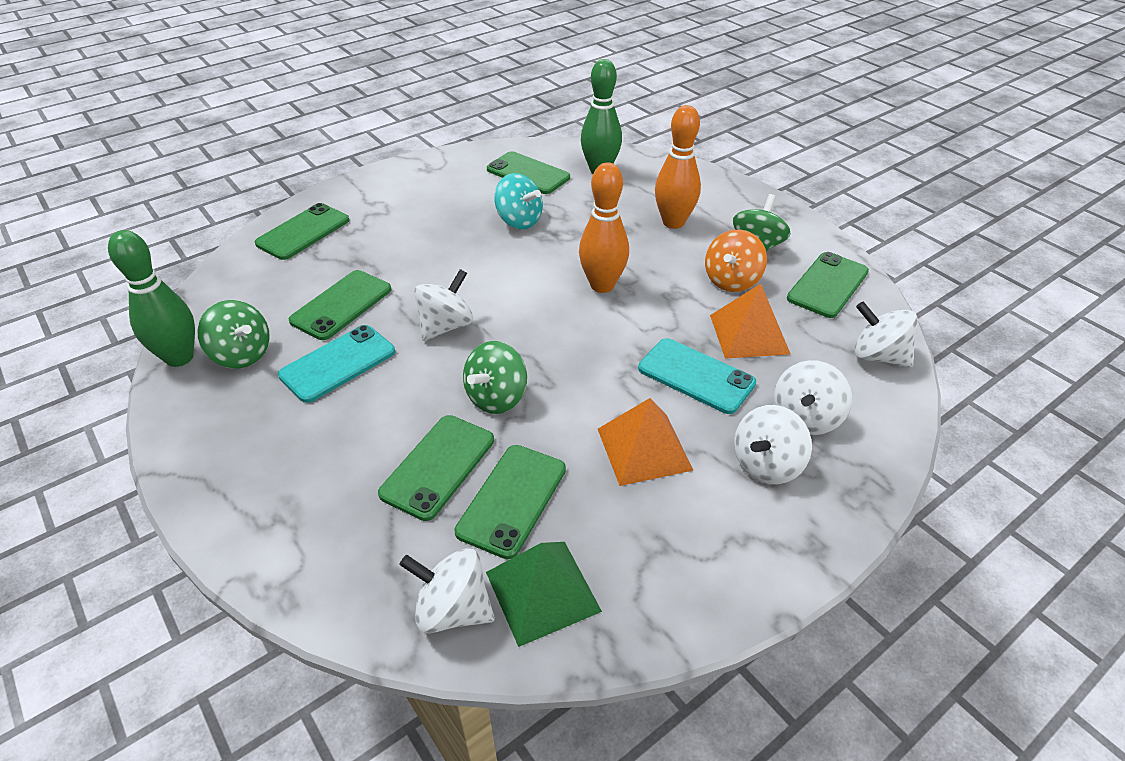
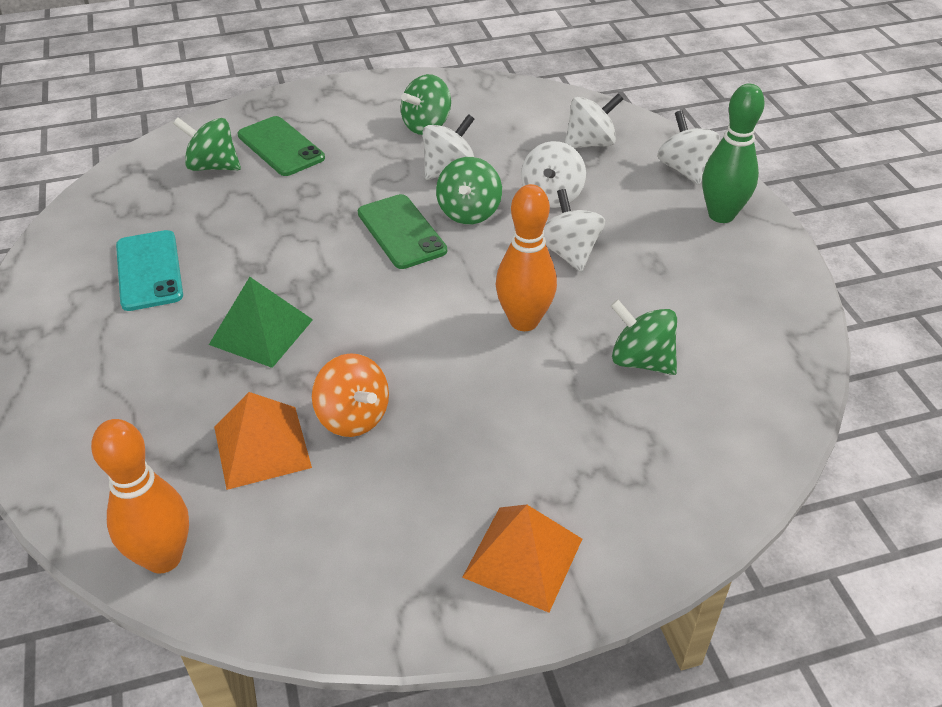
green bowling pin: 2 -> 1
green phone: 6 -> 2
green spinning top: 3 -> 4
turquoise phone: 2 -> 1
turquoise spinning top: 1 -> 0

